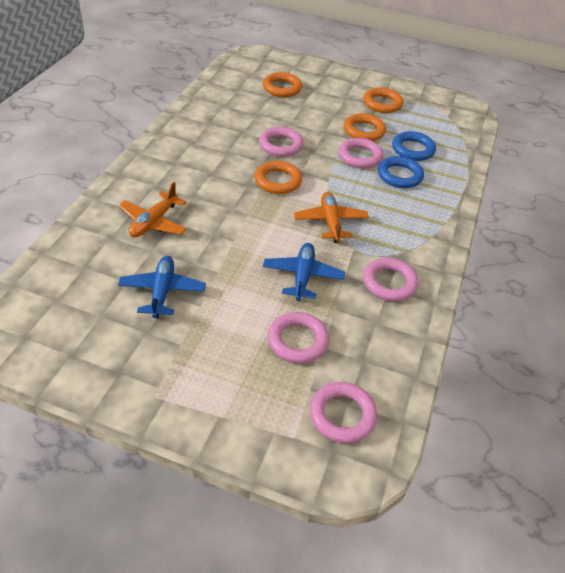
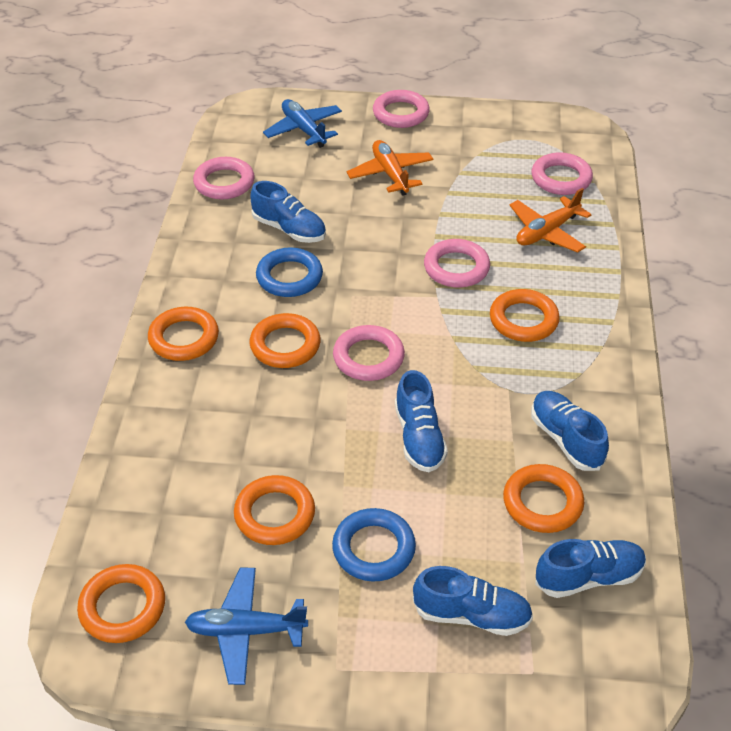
blue shoe: 0 -> 5
orange ring: 4 -> 6

